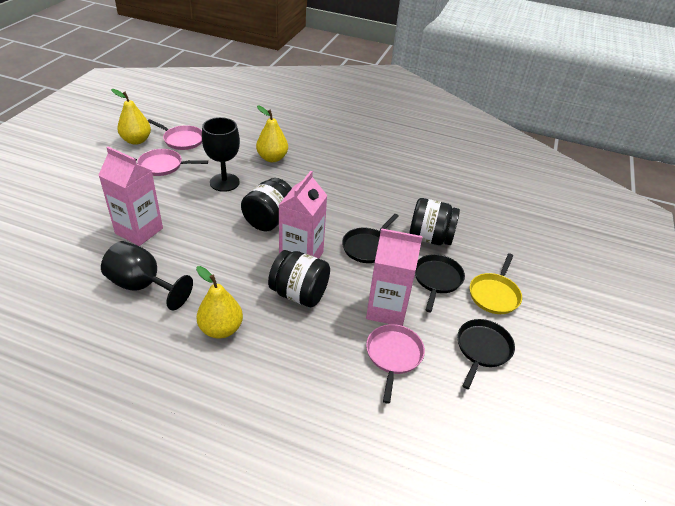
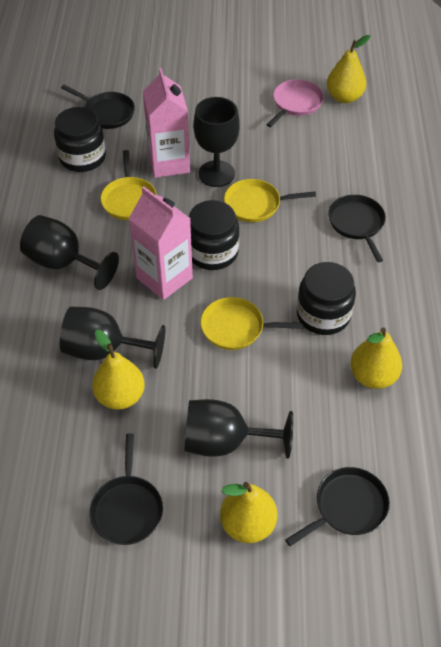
black goblet: 2 -> 4
black pan: 3 -> 4
pink carton: 3 -> 2
pink pan: 3 -> 1
yellow pan: 1 -> 3
yellow pear: 3 -> 4

